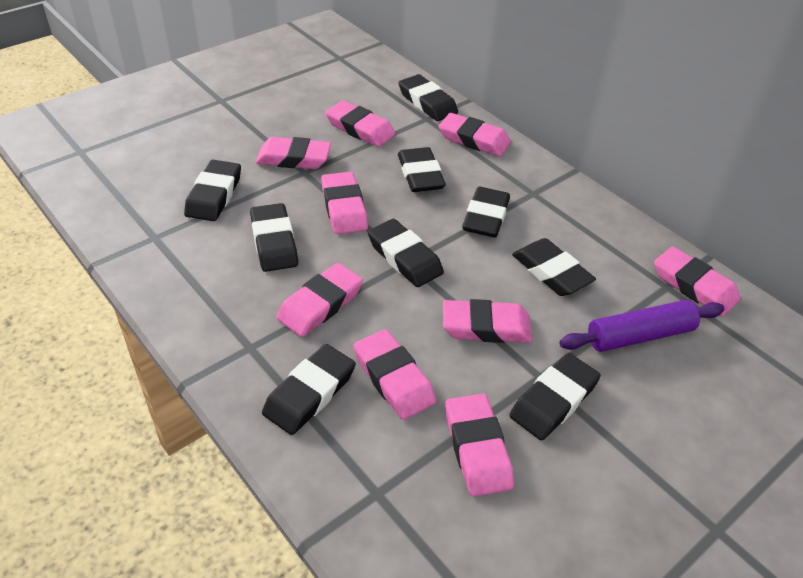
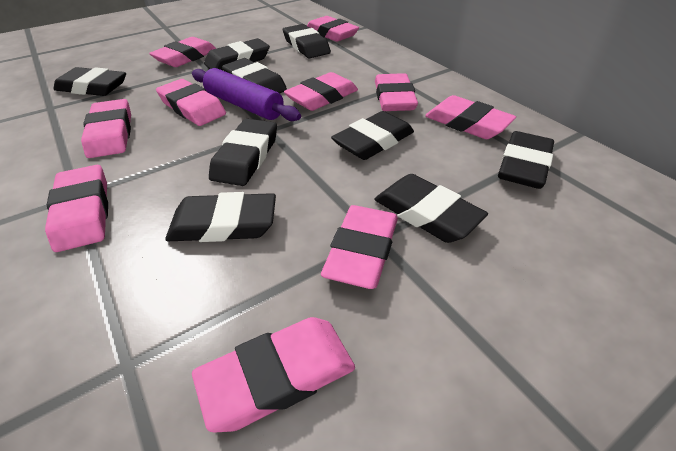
pink eraser: 9 -> 10

